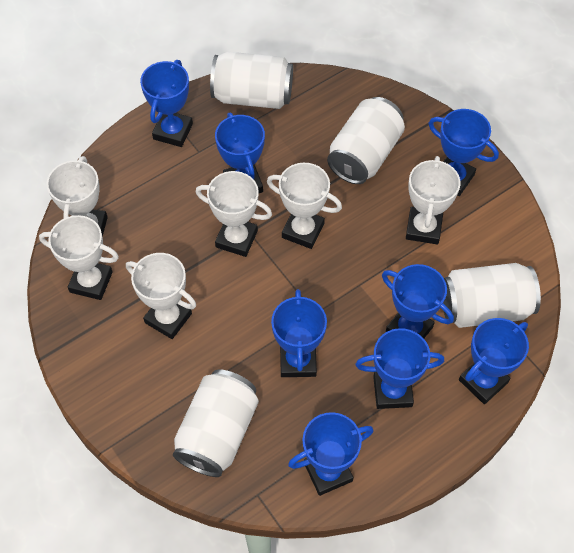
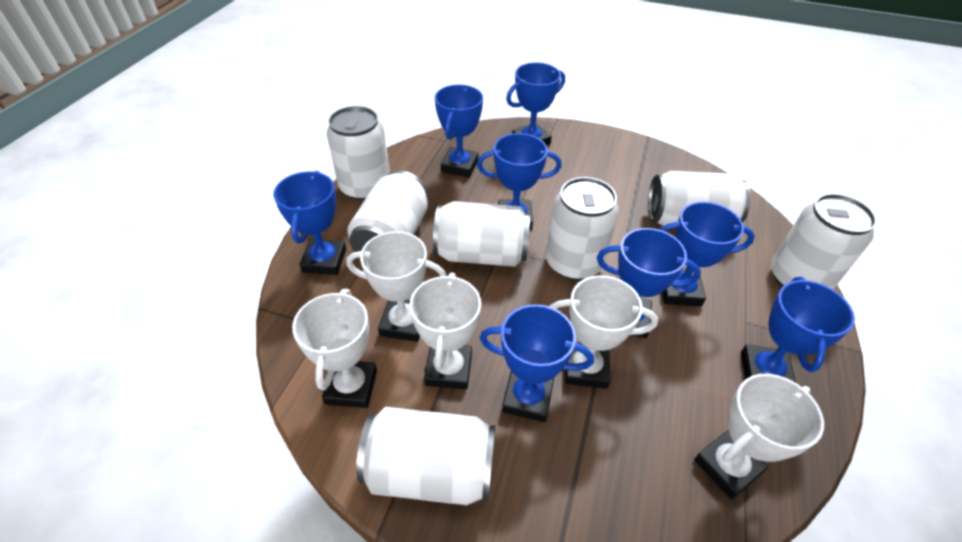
white can: 4 -> 7
white trophy: 6 -> 5

